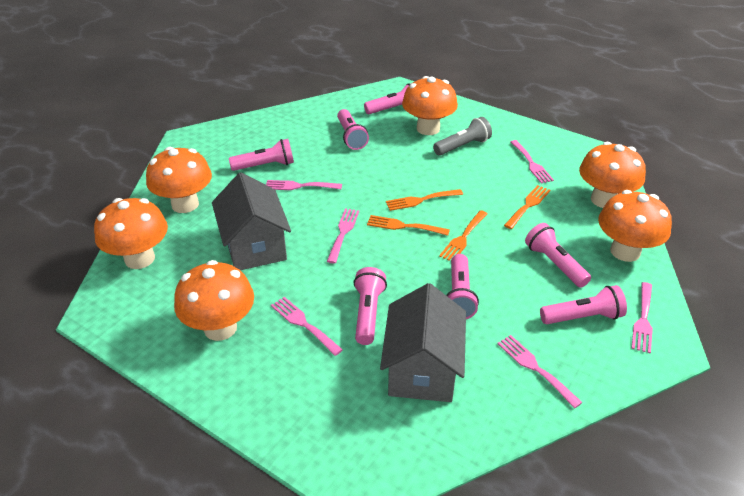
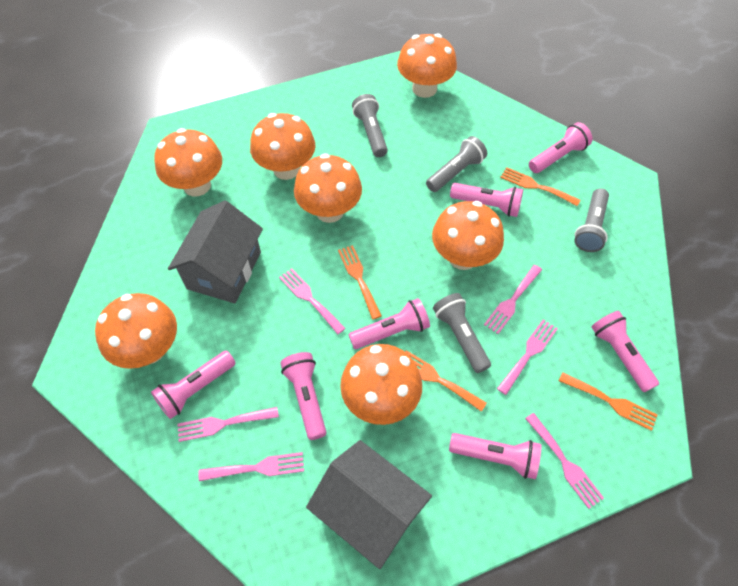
grey flashlight: 1 -> 4
orange mushroom: 6 -> 7

